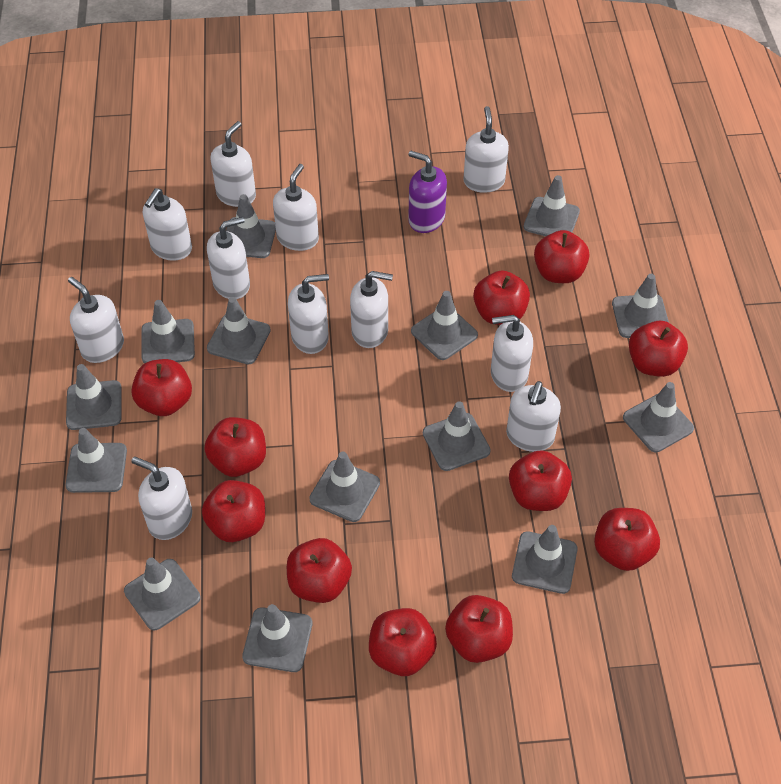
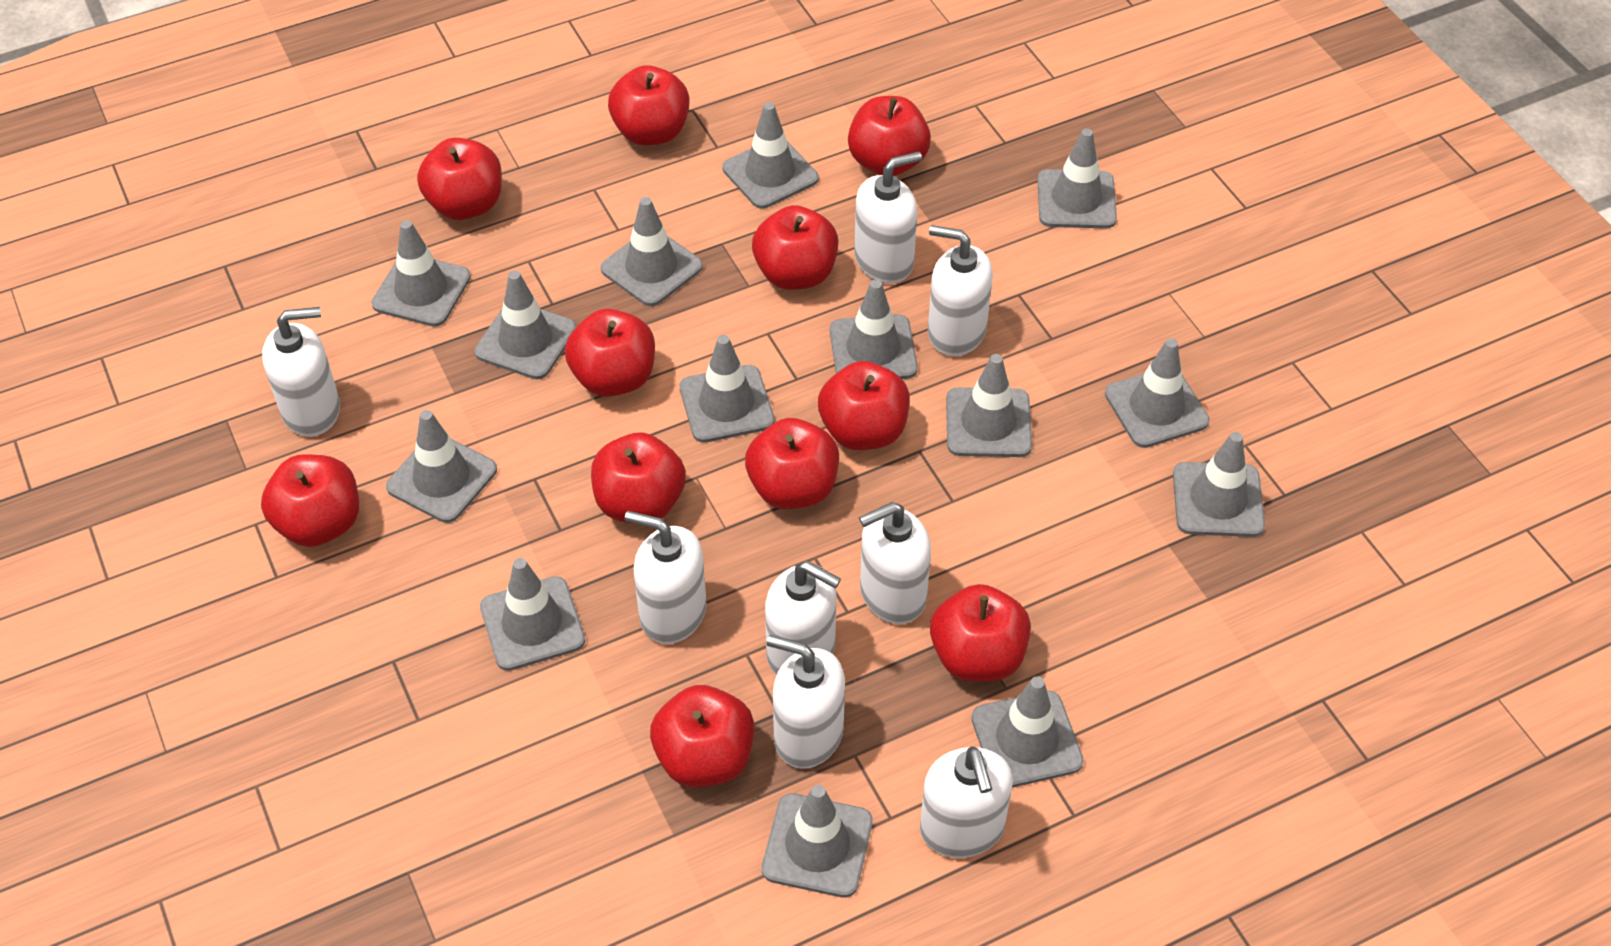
purple soap dispenser: 1 -> 0
white soap dispenser: 11 -> 8

